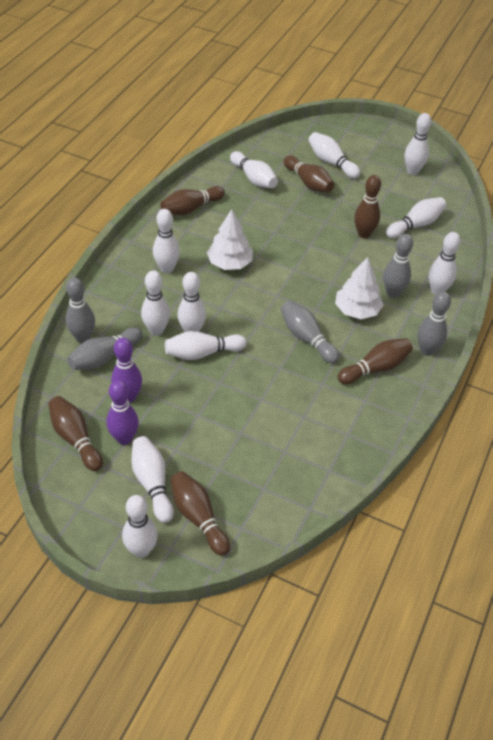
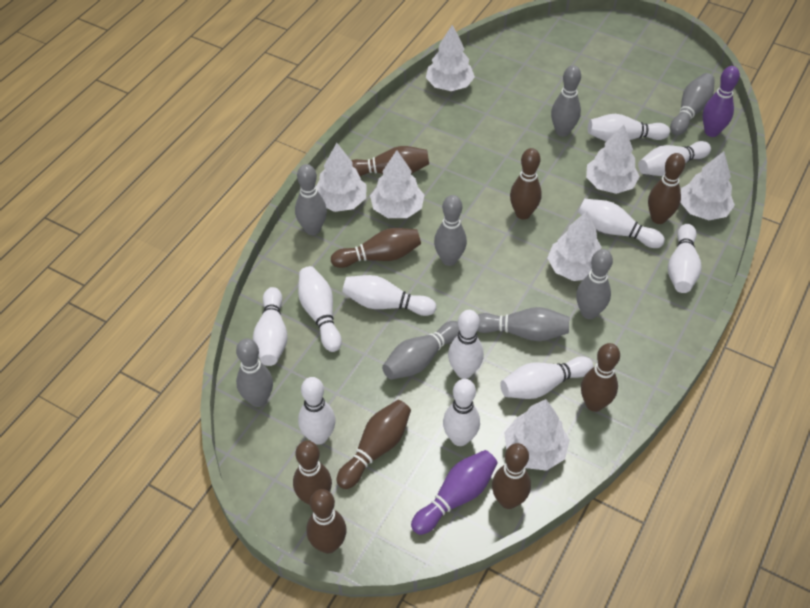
brown bowling pin: 6 -> 9
grey bowling pin: 5 -> 8
white tree: 2 -> 7

